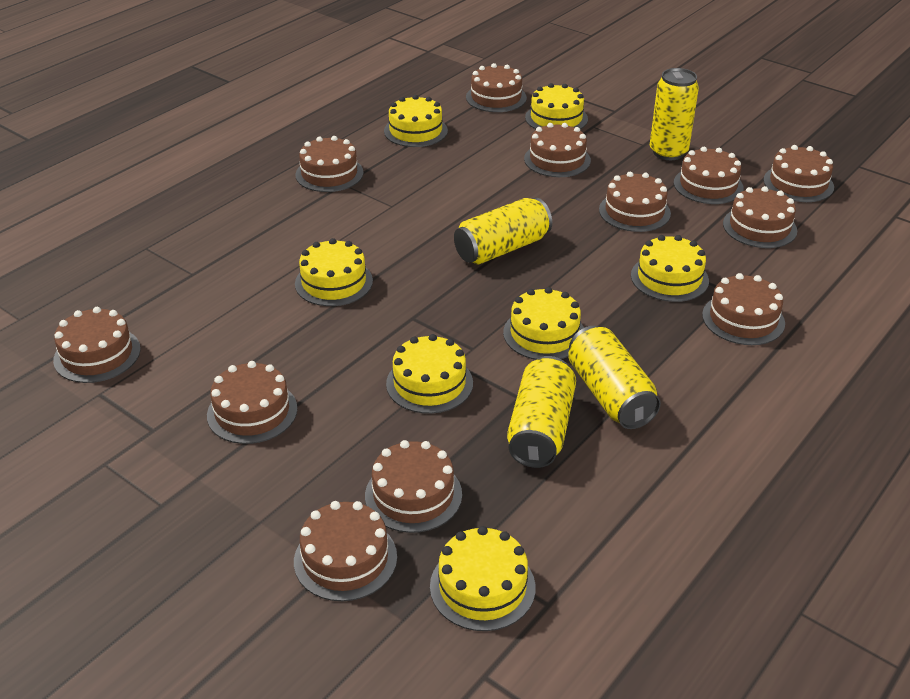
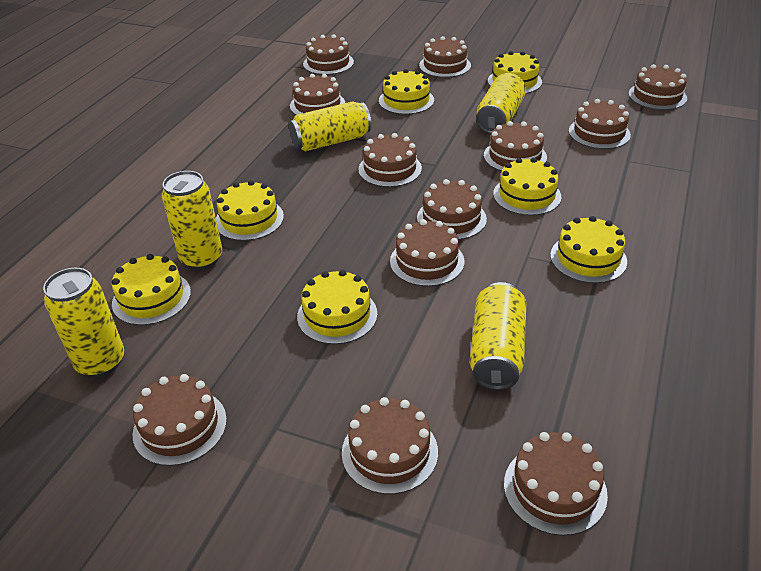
yellow can: 4 -> 5

